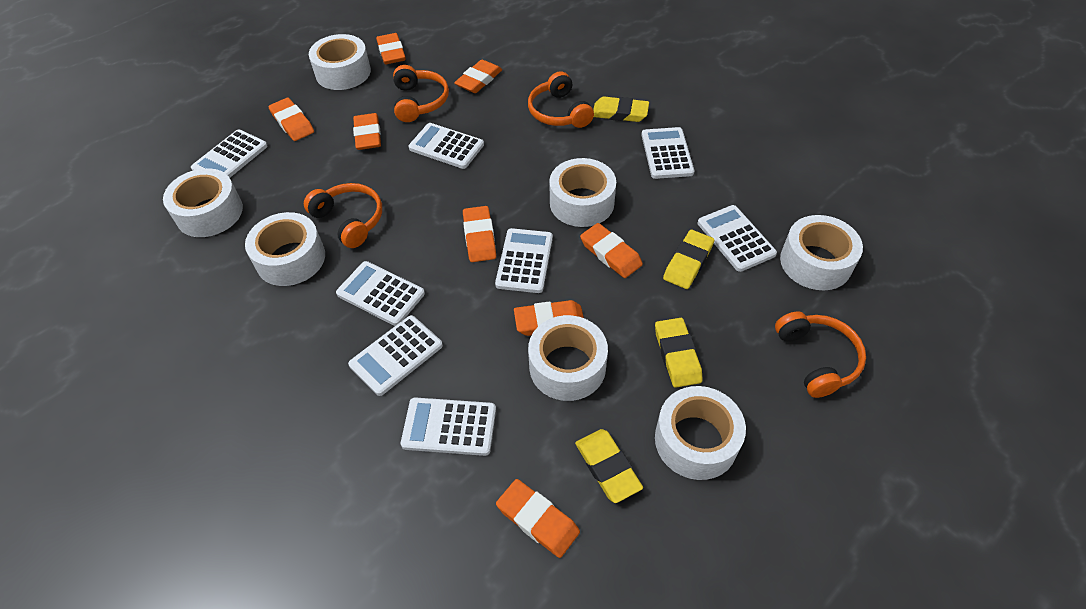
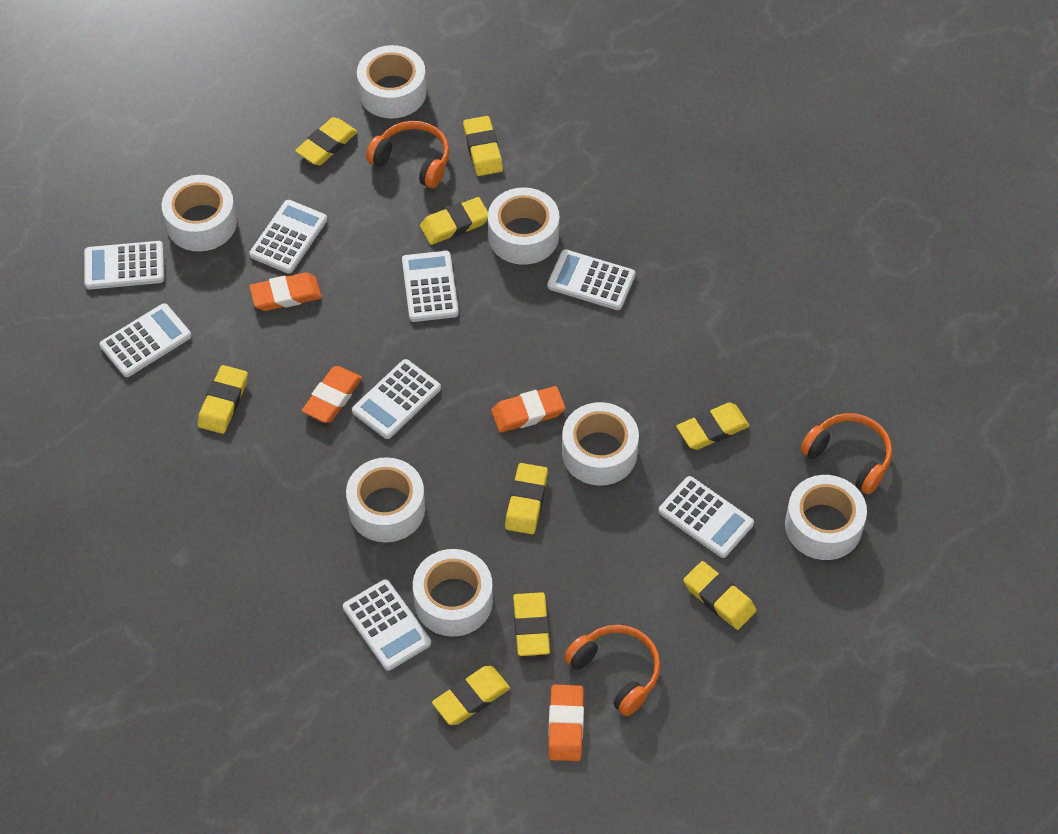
orange eraser: 8 -> 4
orange headphones: 4 -> 3
yellow eraser: 4 -> 9

